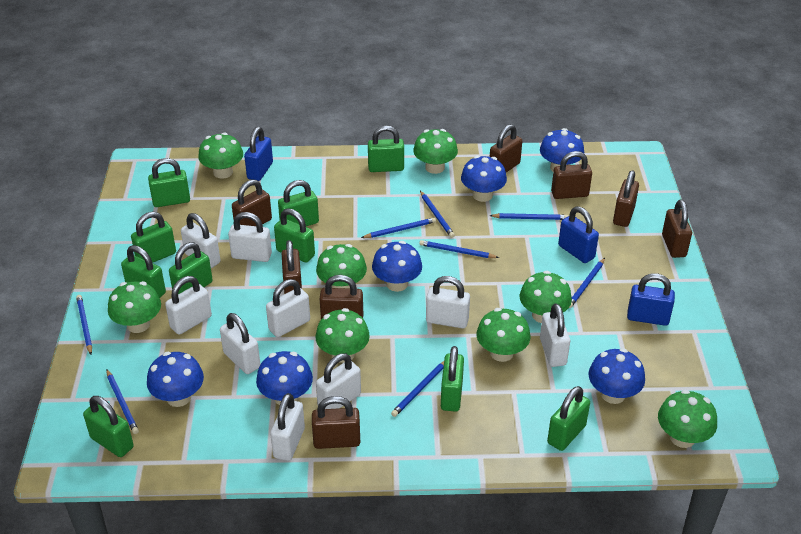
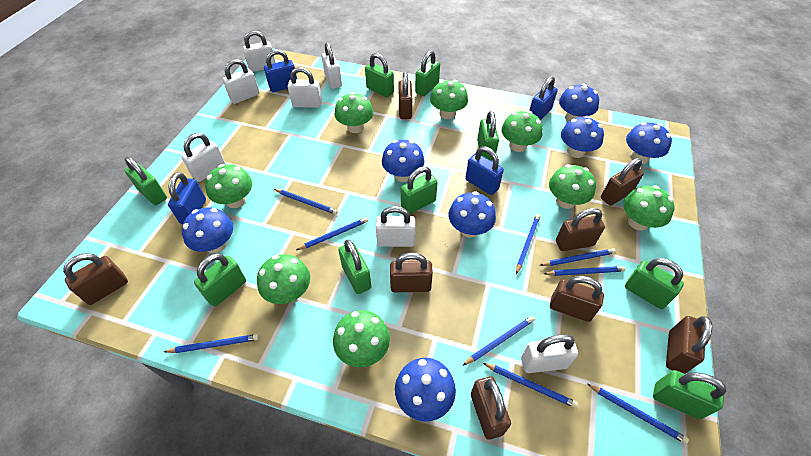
blue mushroom: 6 -> 7
blue padlock: 3 -> 4
blue pencil: 8 -> 9
green padlock: 10 -> 9
white padlock: 9 -> 7

